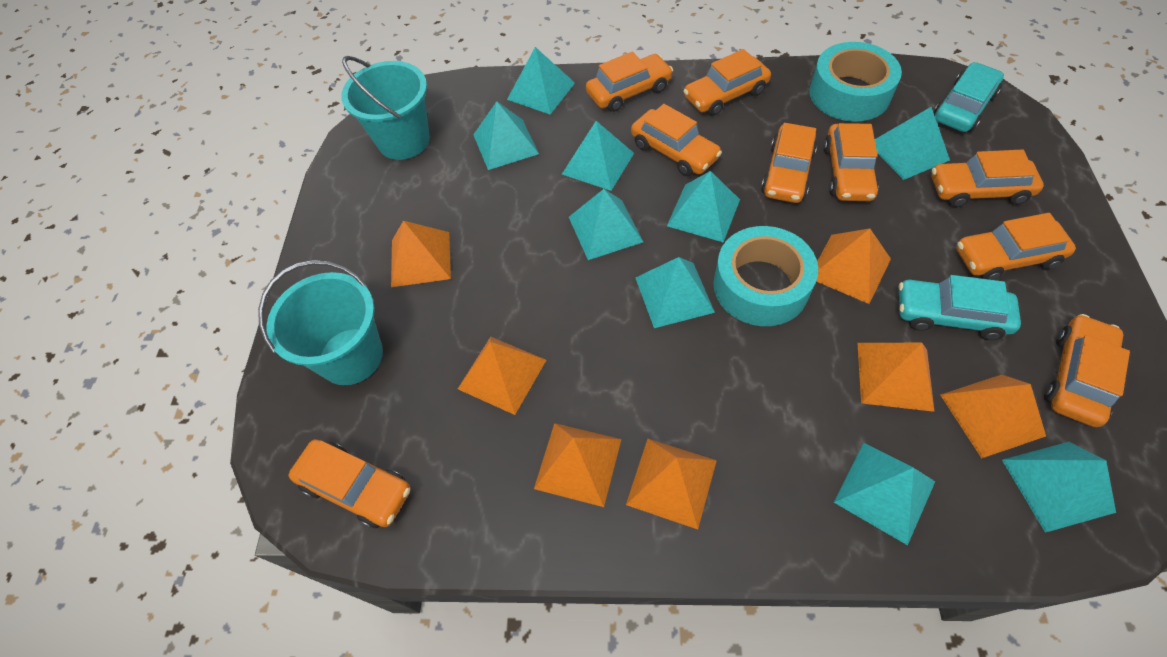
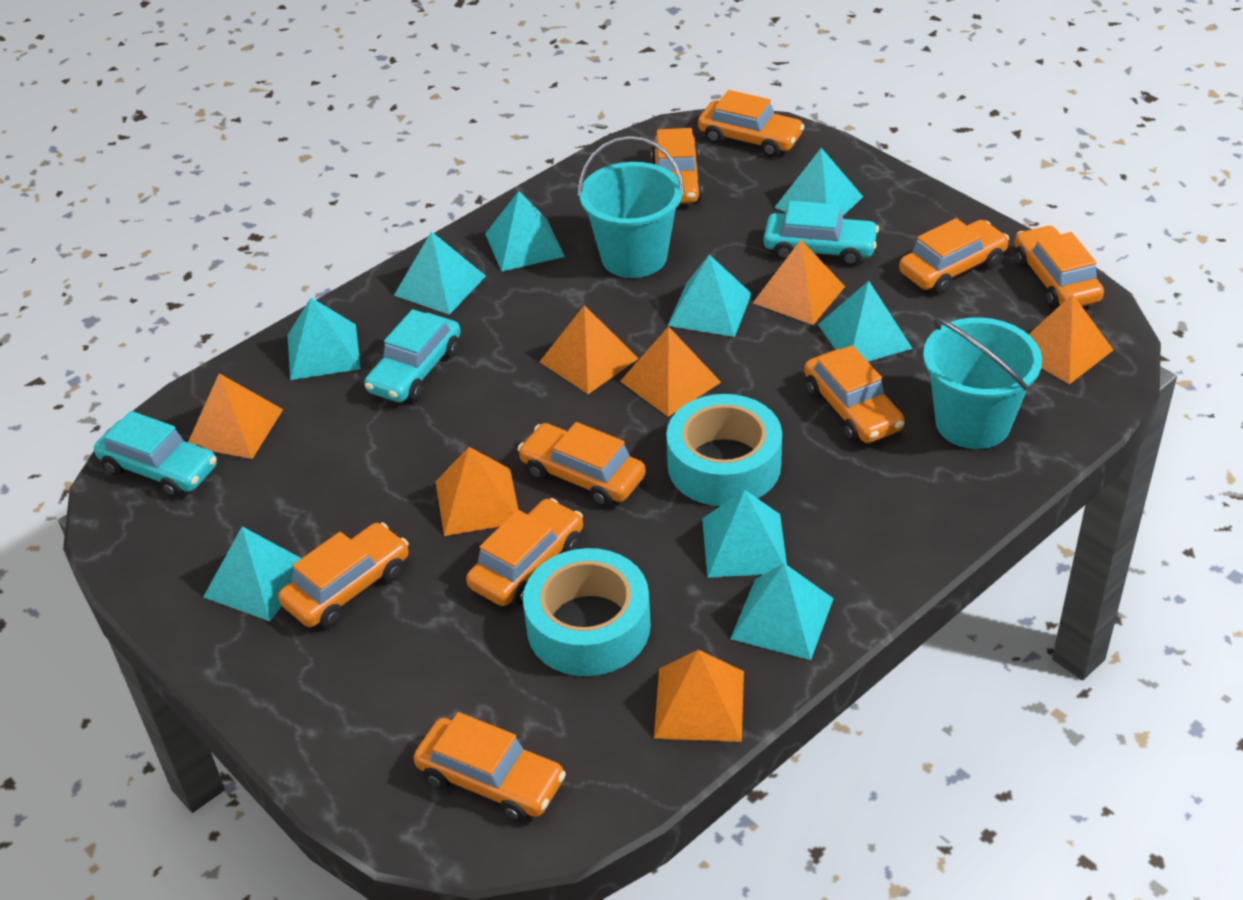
turquoise car: 2 -> 3

